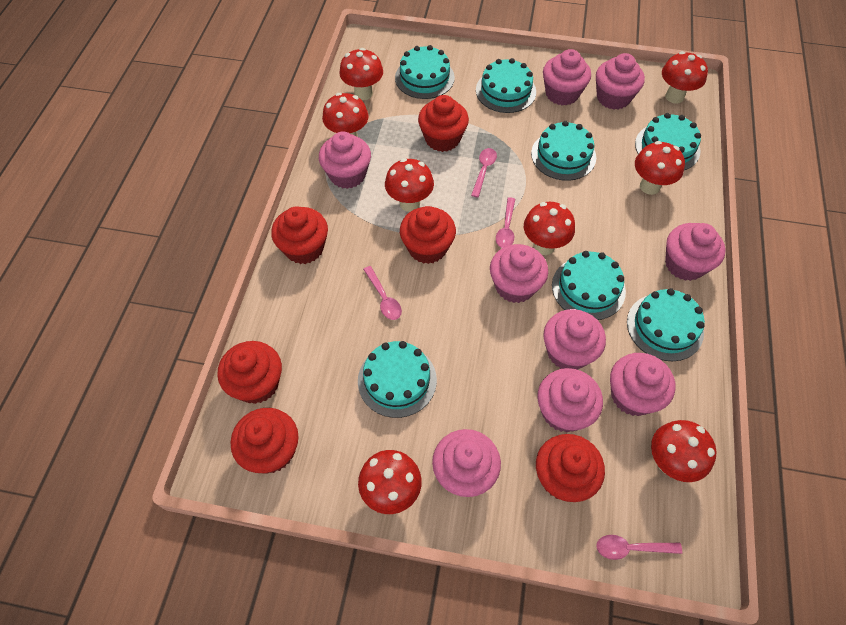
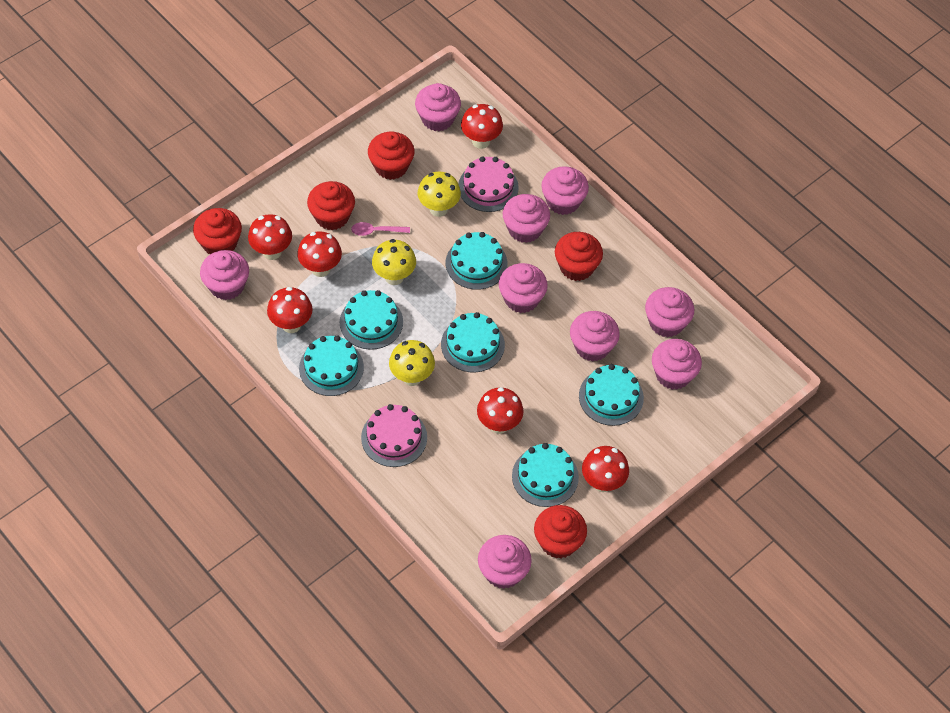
pink cake: 0 -> 2
pink spoon: 4 -> 1
red cupcake: 6 -> 5
red mushroom: 8 -> 6
turquoise cake: 7 -> 6
yellow mushroom: 0 -> 3

